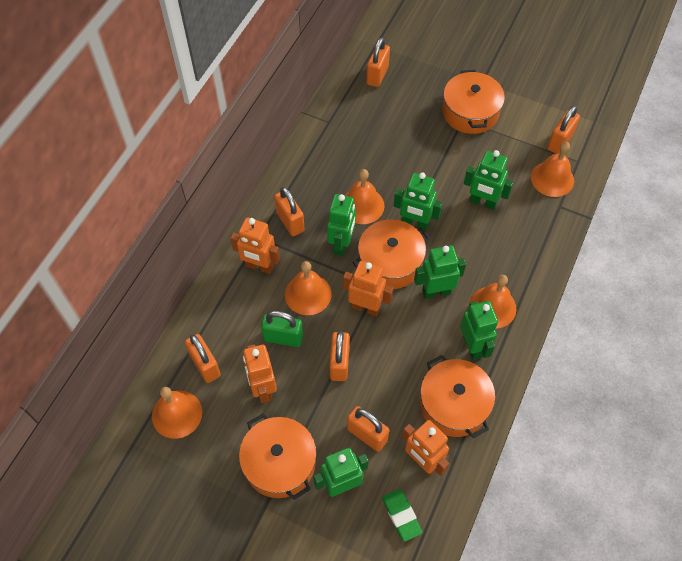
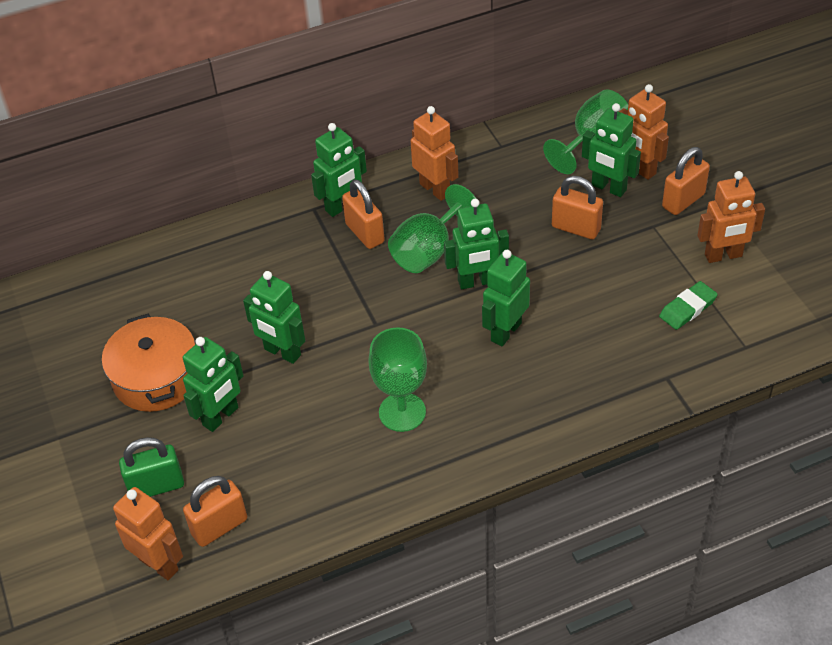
green goblet: 0 -> 3
orange bell: 5 -> 0
orange padlock: 6 -> 4
orange pot: 4 -> 1

